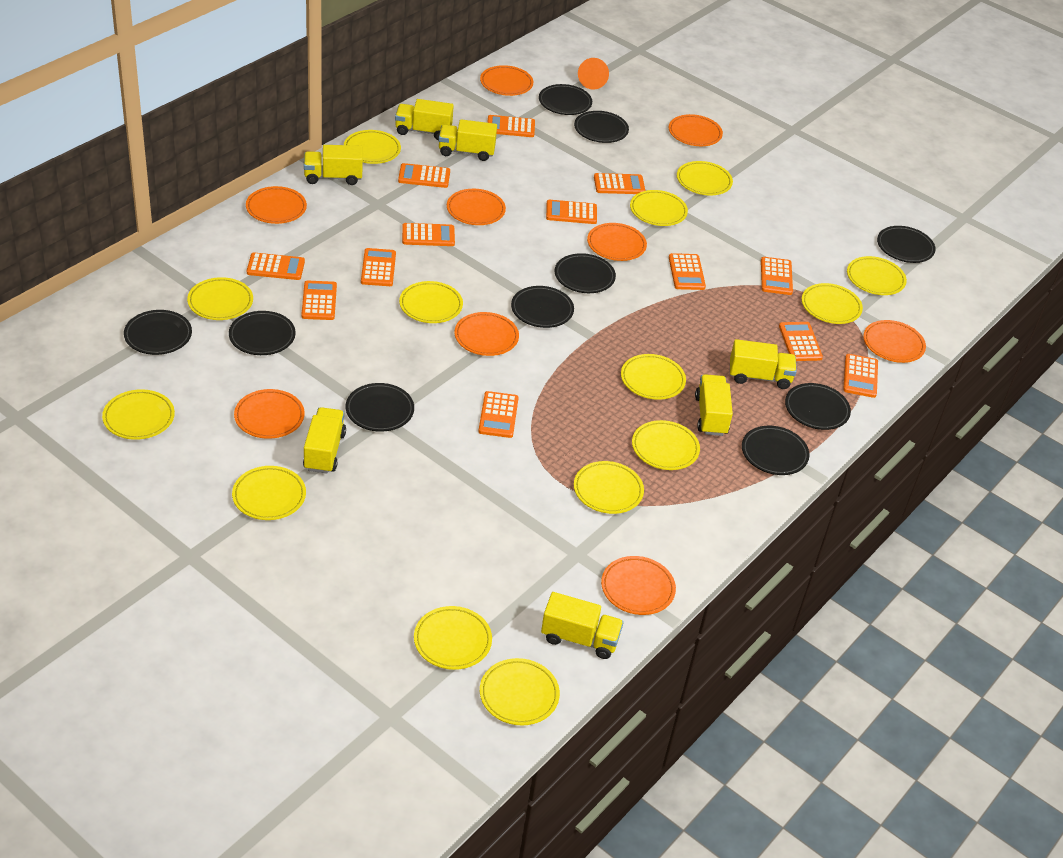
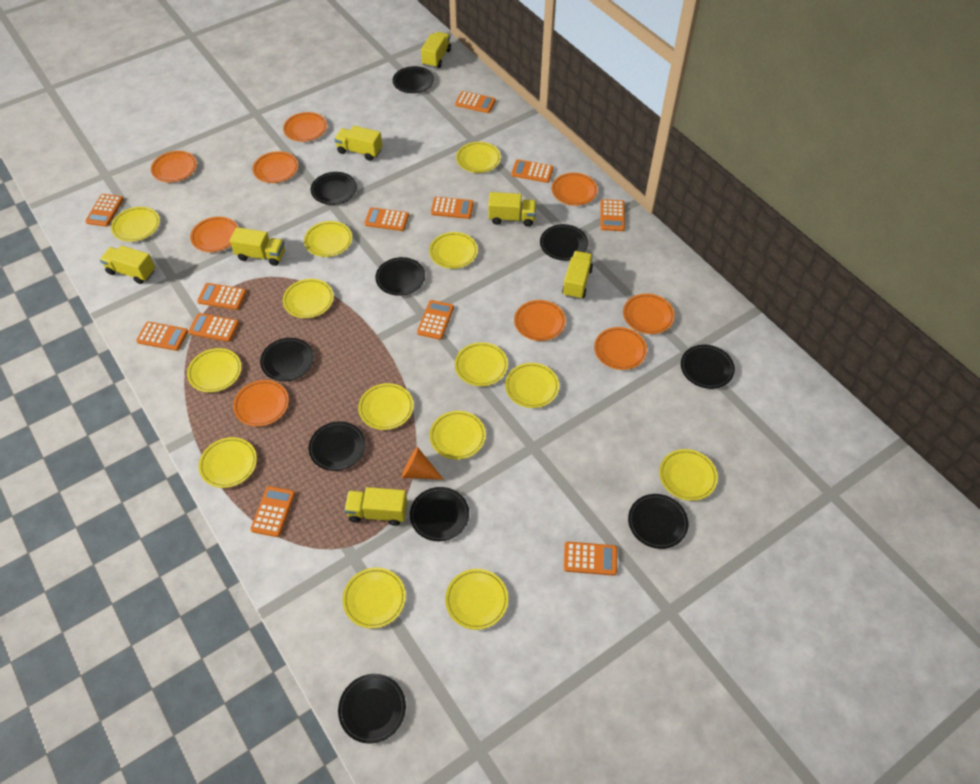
orange calculator: 13 -> 12

